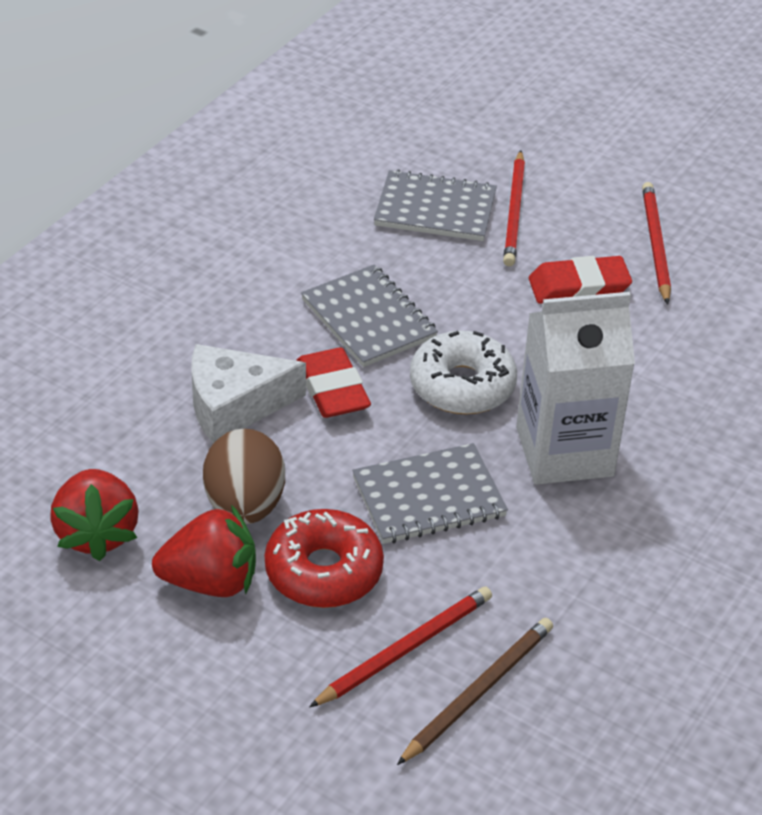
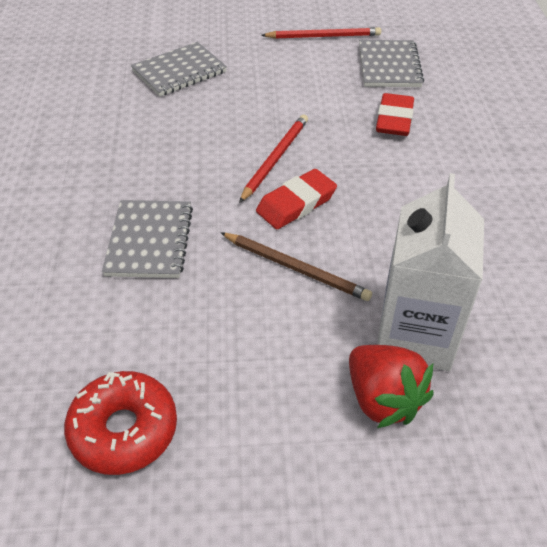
brown egg: 1 -> 0
red pencil: 3 -> 2
red strawberry: 2 -> 1
white cheese: 1 -> 0
white donut: 1 -> 0

